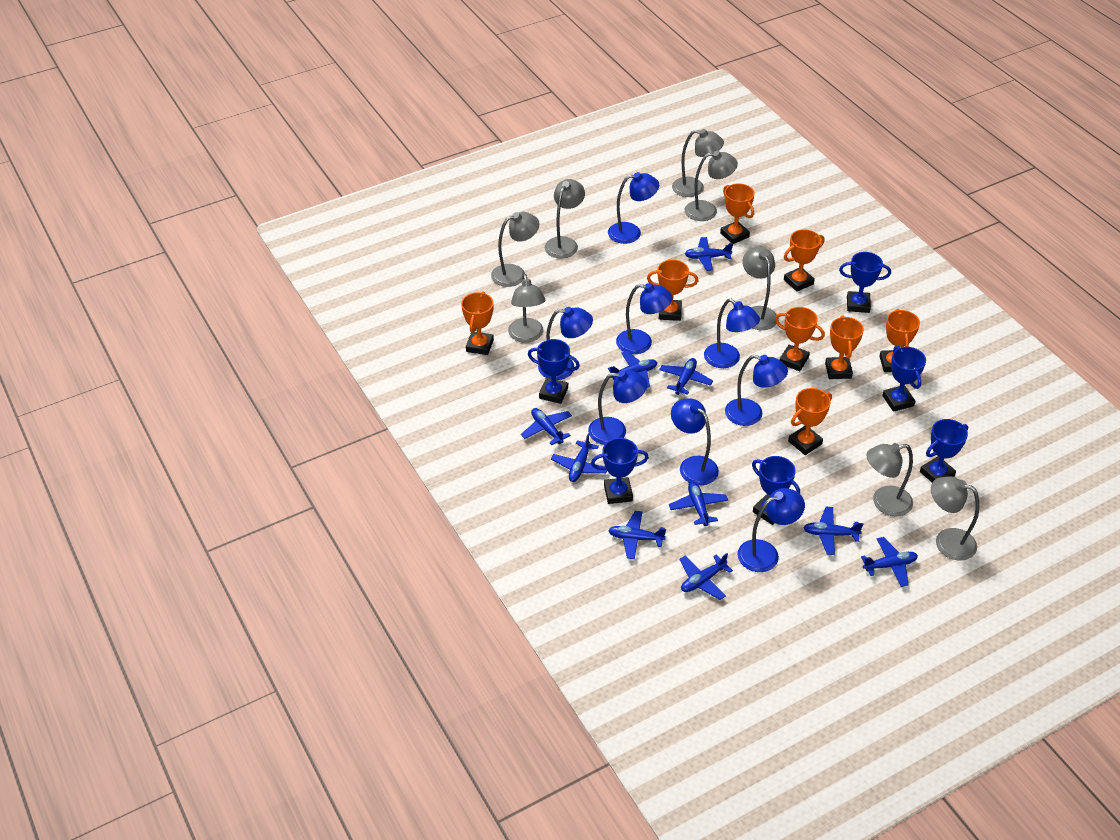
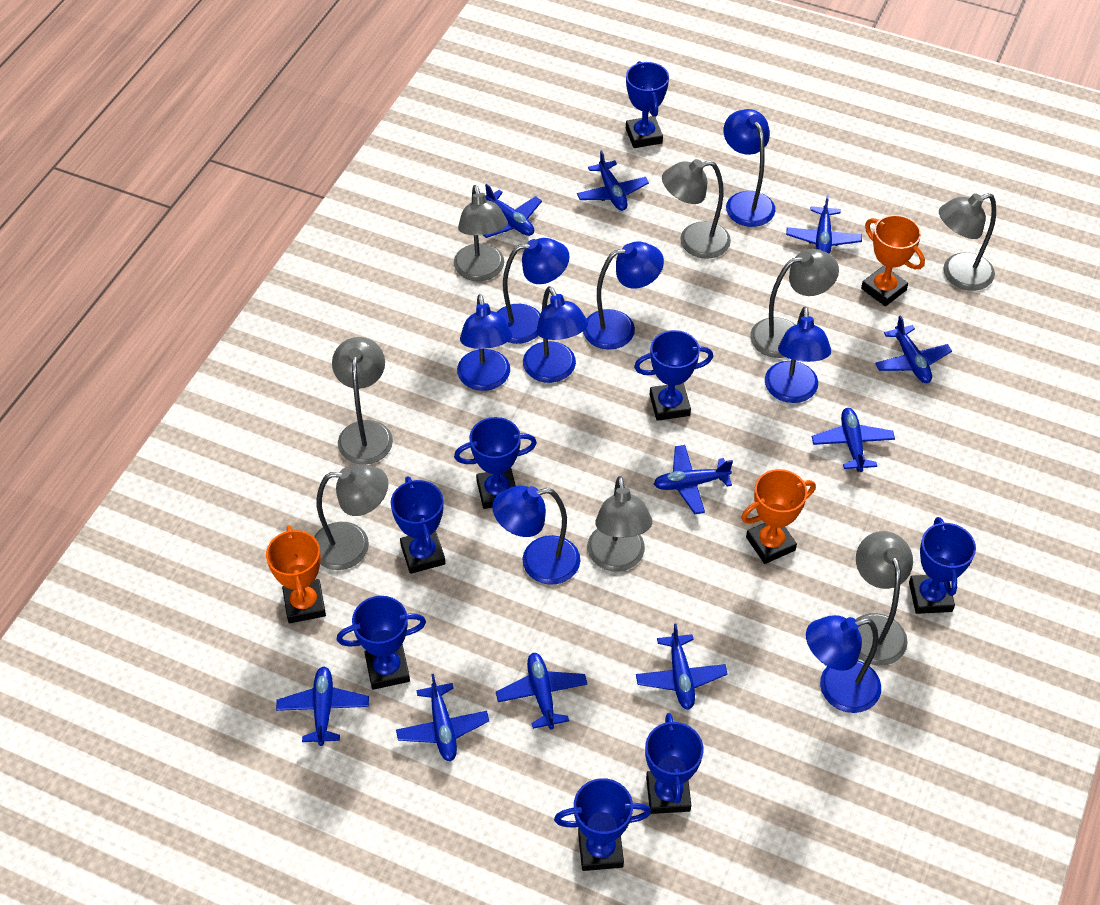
blue trophy: 6 -> 8
orange trophy: 8 -> 3

